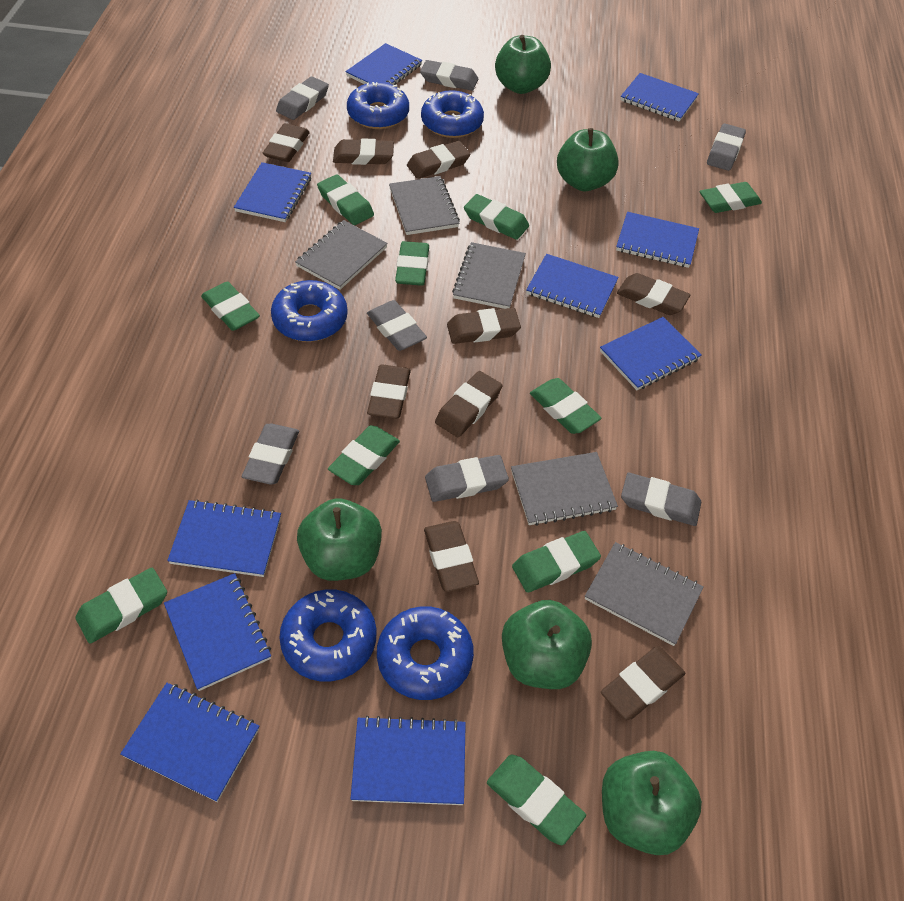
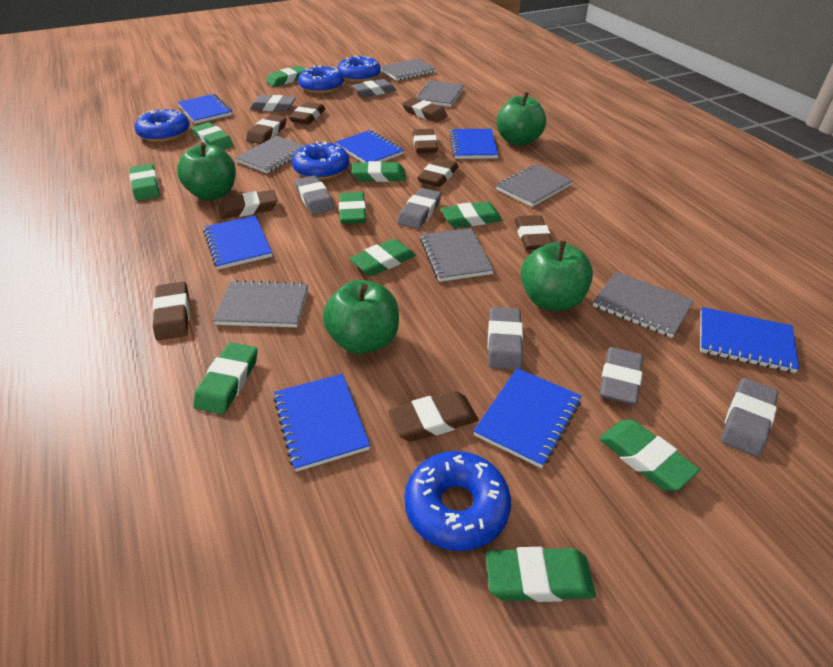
blue notebook: 10 -> 7
green apple: 5 -> 4
grey notebook: 5 -> 7

